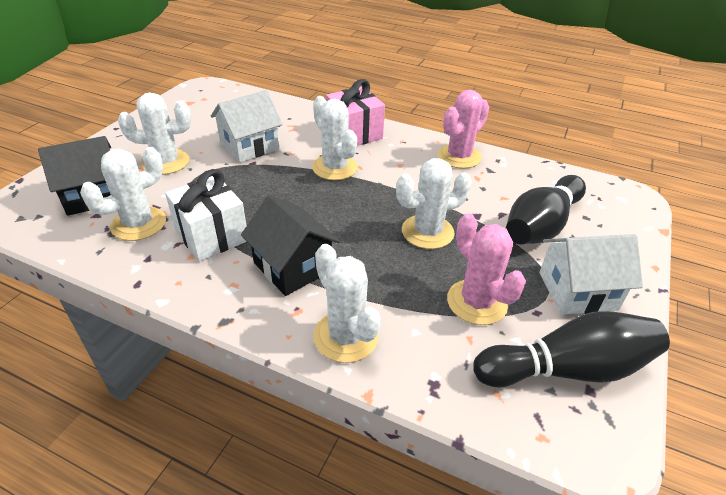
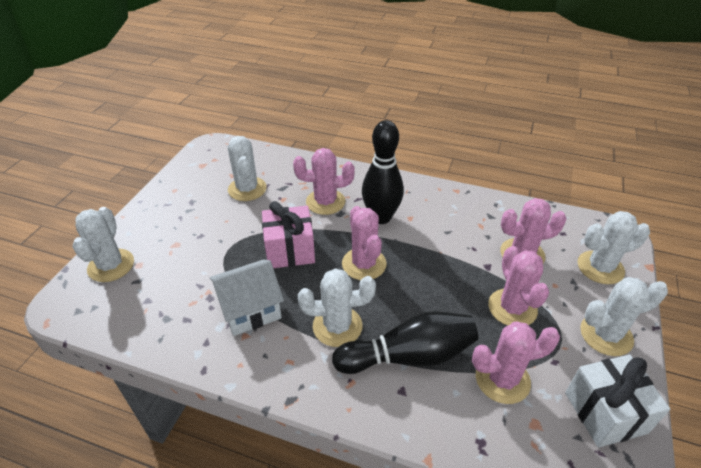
black house: 2 -> 0
pink cactus: 2 -> 5
white house: 2 -> 1

